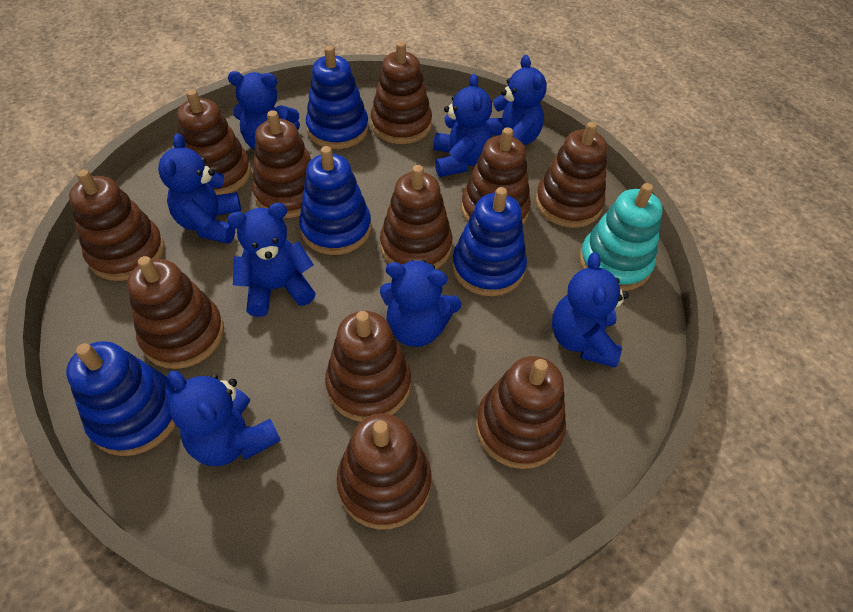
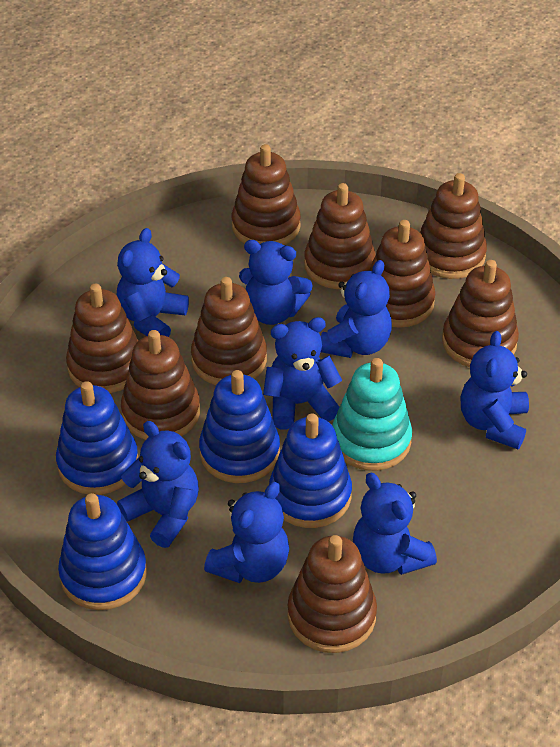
brown stacking toy: 11 -> 9

